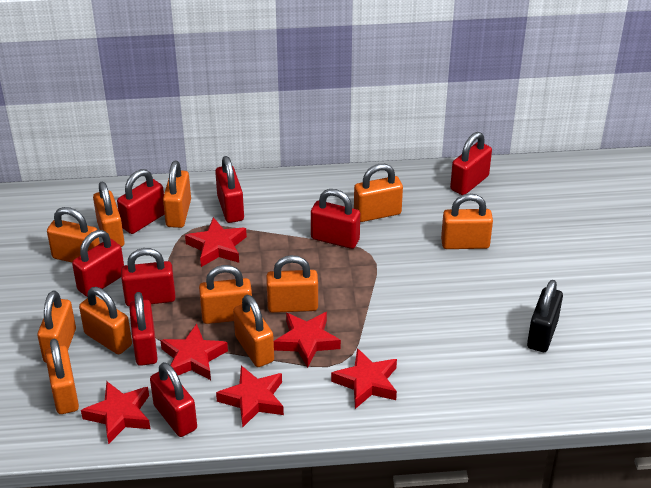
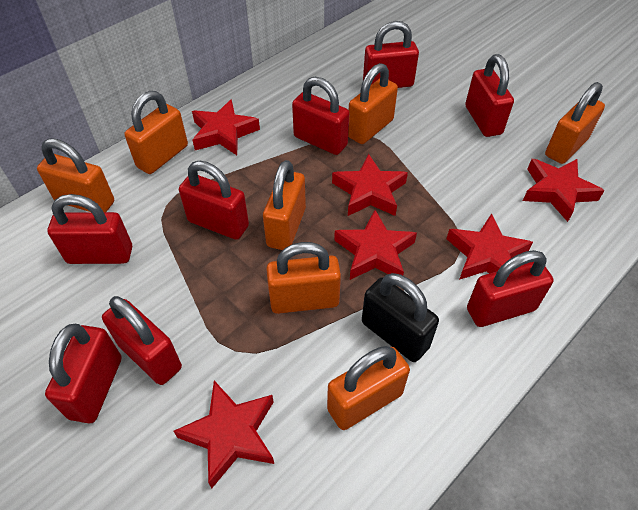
orange padlock: 11 -> 7

